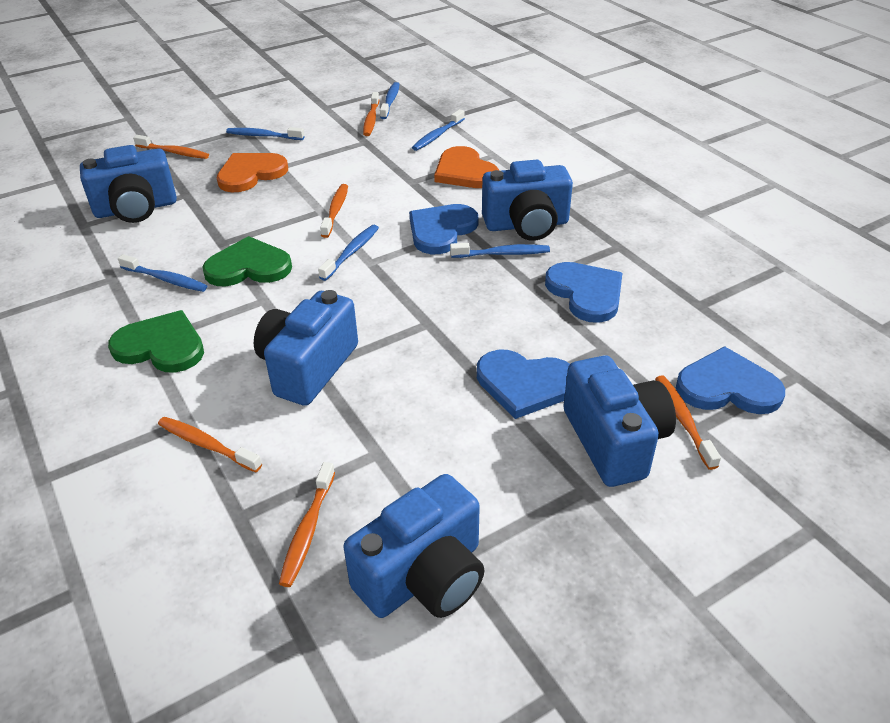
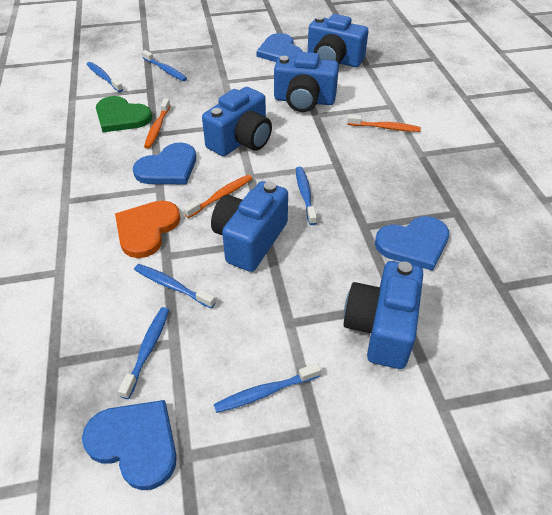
green heart: 2 -> 1
orange heart: 2 -> 1
orange toothbrush: 6 -> 3

